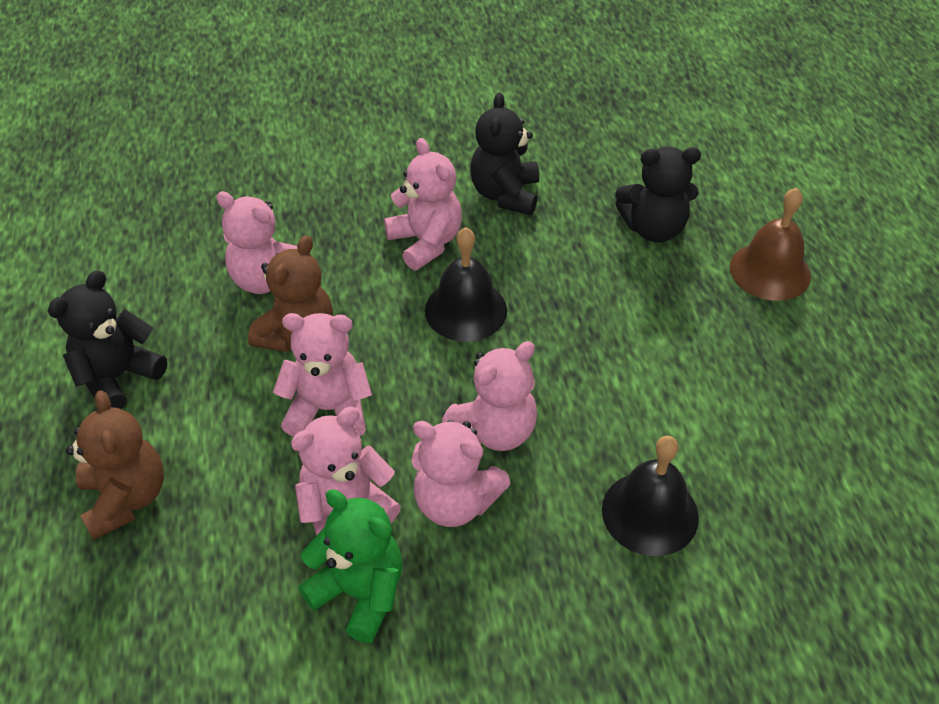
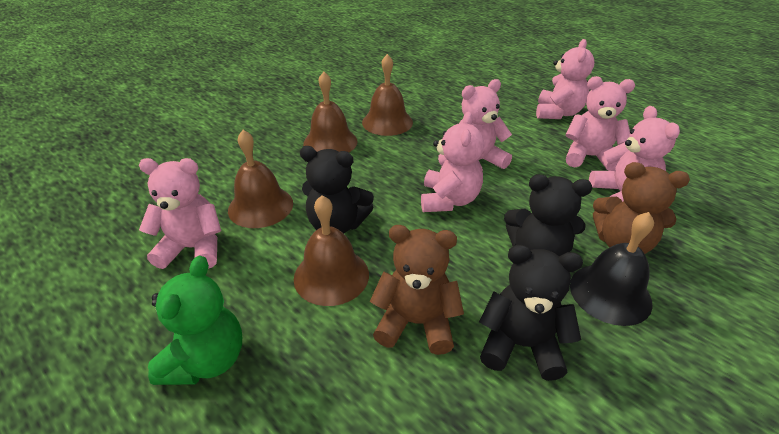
black bell: 2 -> 1
brown bell: 1 -> 4

